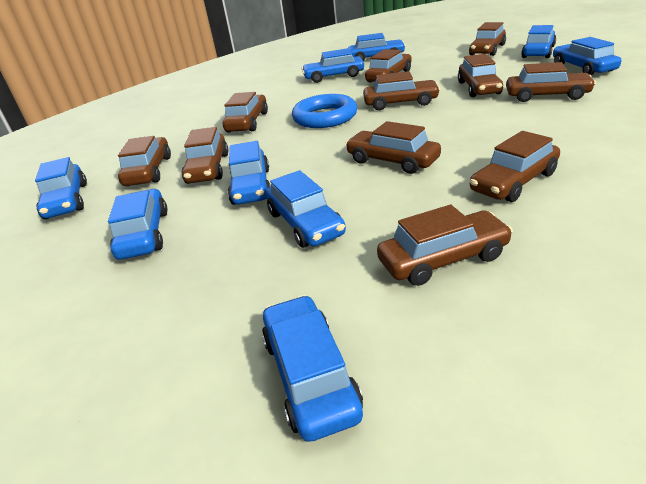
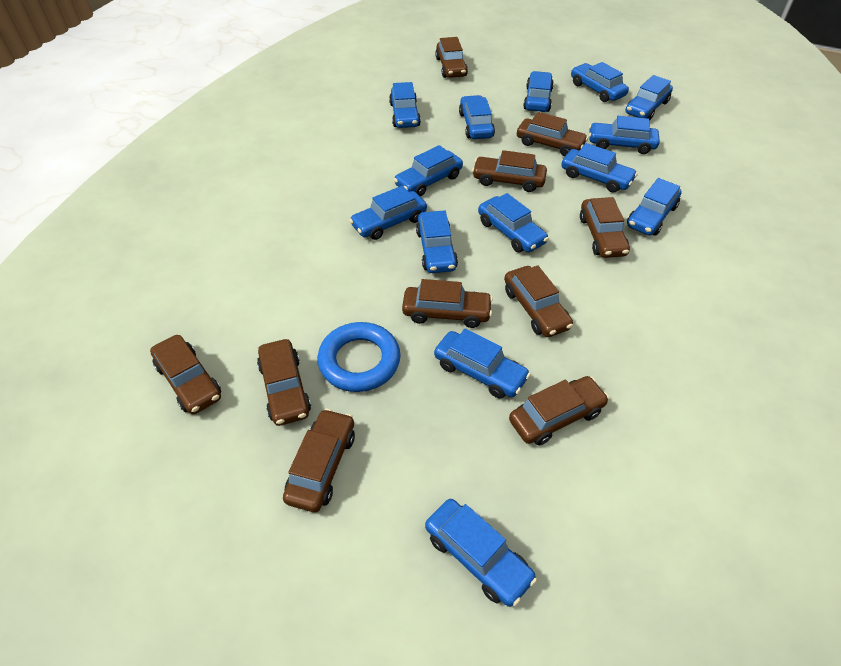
blue car: 9 -> 14
brown car: 11 -> 10

